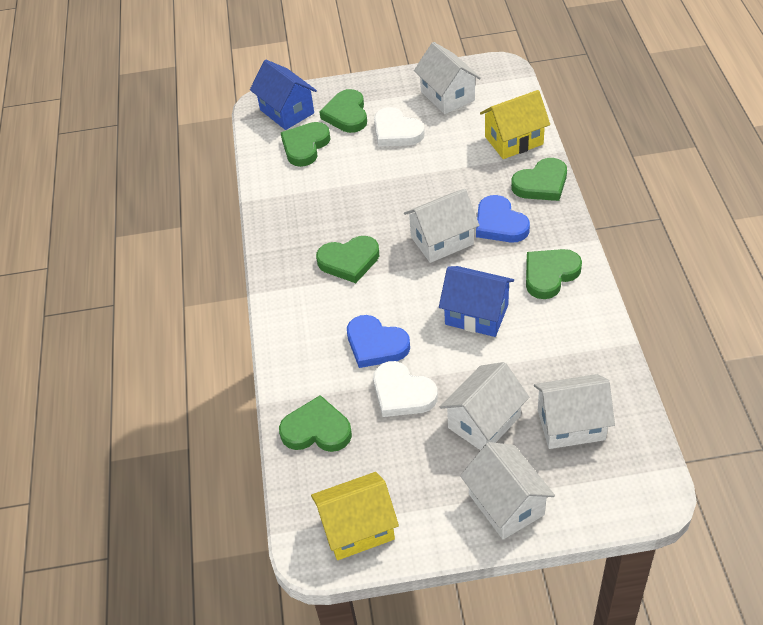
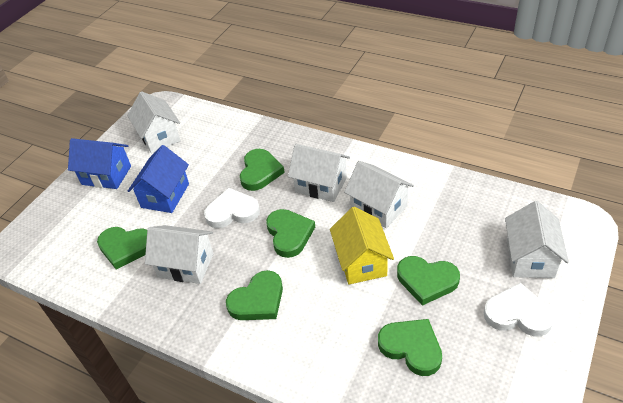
blue heart: 2 -> 0
yellow house: 2 -> 1

